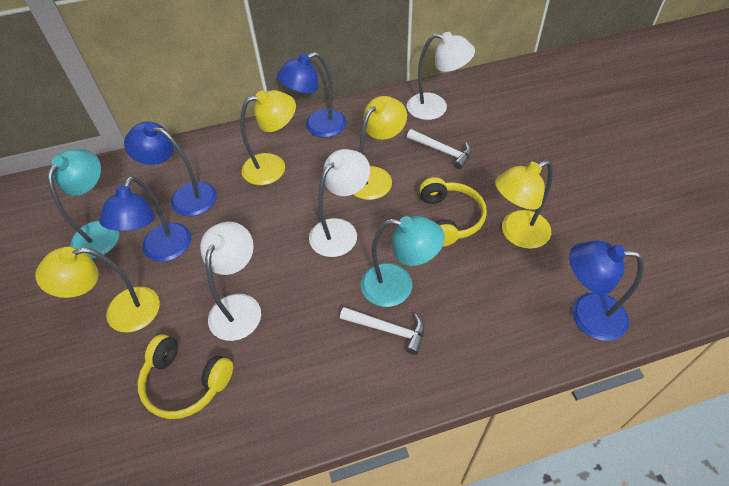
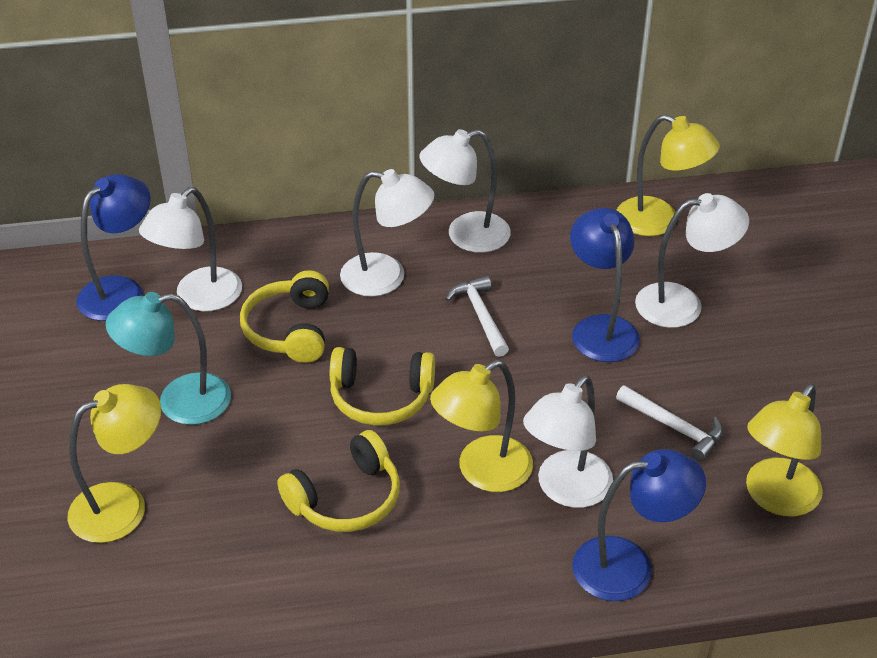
blue lamp: 4 -> 3
turquoise lamp: 2 -> 1
white lamp: 3 -> 5
yellow headphones: 2 -> 3

